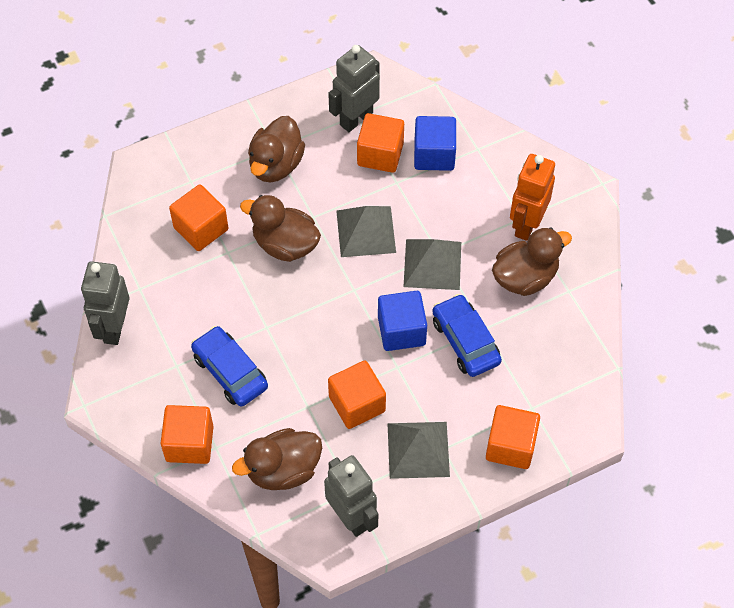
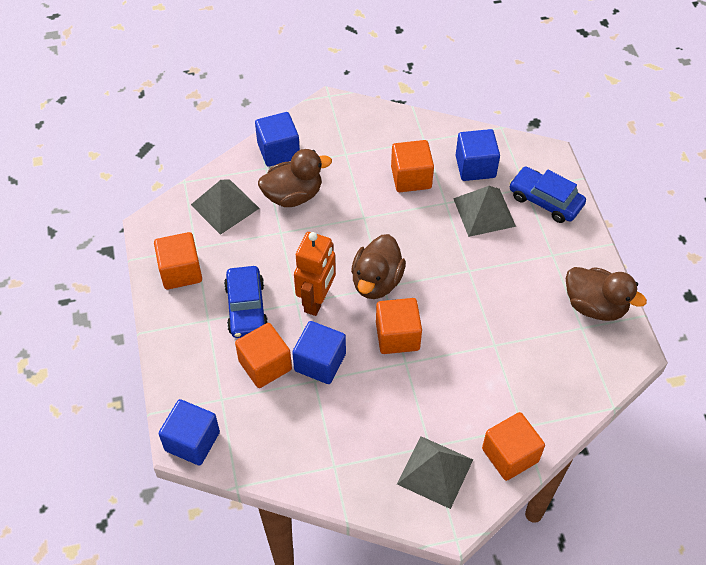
blue cube: 2 -> 4
brown duck: 4 -> 3
grey robot: 3 -> 0

